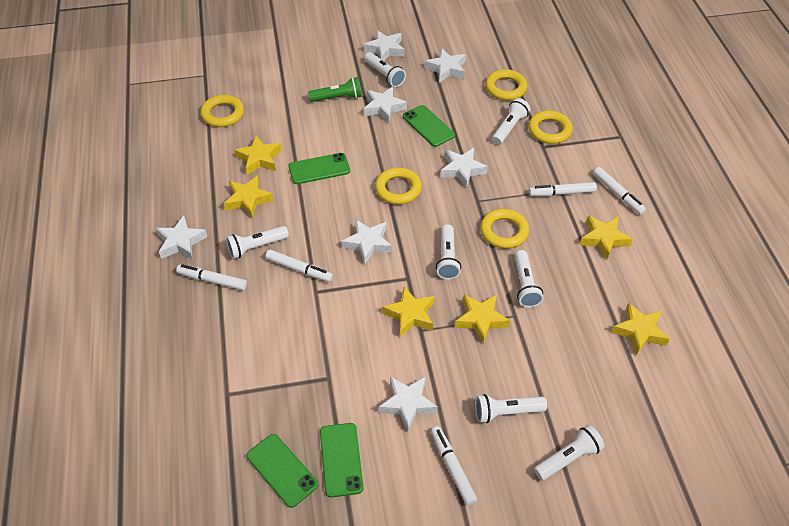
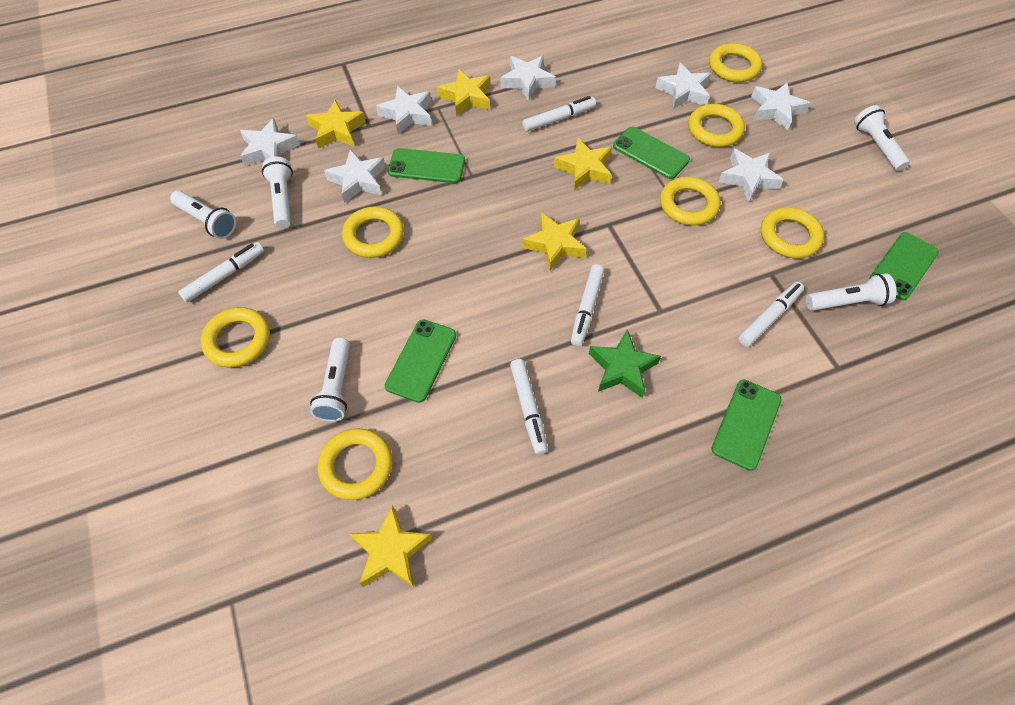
green flashlight: 1 -> 0
green phone: 4 -> 5
green star: 0 -> 1
white flashlight: 7 -> 5
yellow ring: 5 -> 7
yellow star: 6 -> 5

